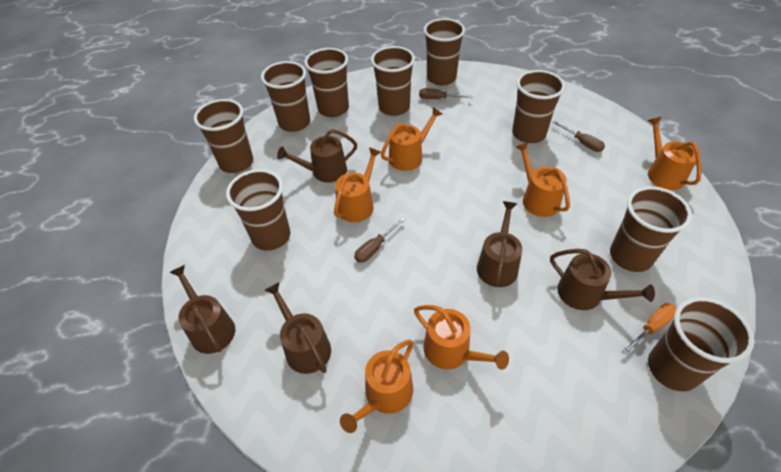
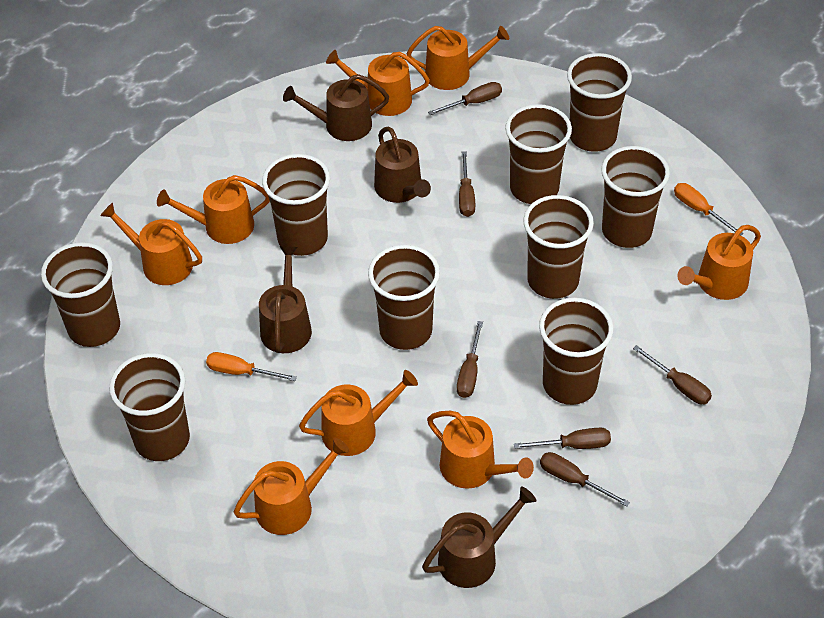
brown screwdriver: 3 -> 6
brown watering can: 5 -> 4
orange screwdriver: 1 -> 2
orange watering can: 6 -> 8

